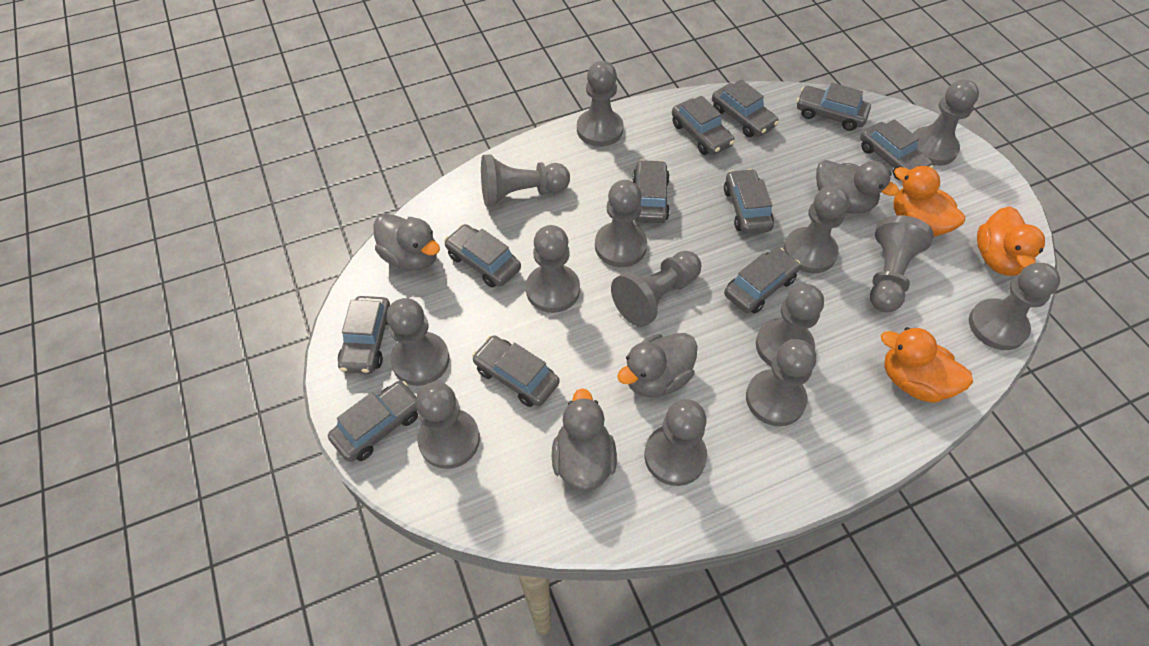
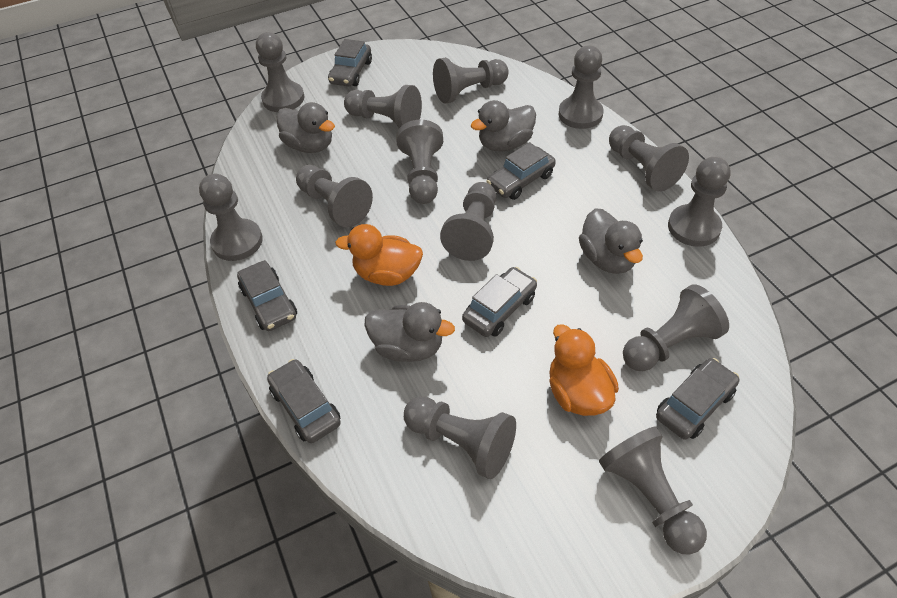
grey car: 11 -> 6
grey pawn: 14 -> 13
orange duck: 3 -> 2

